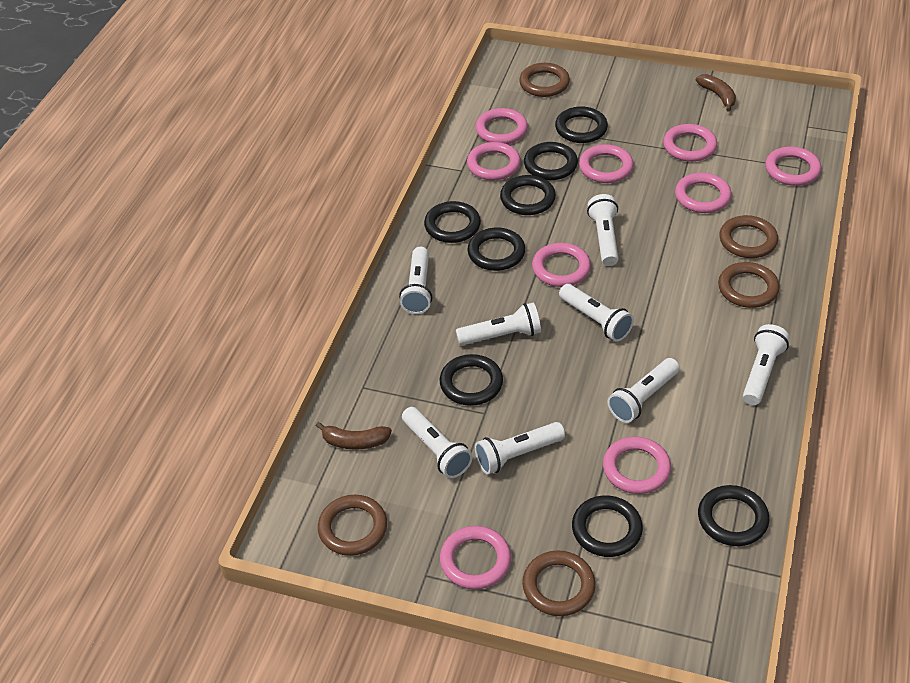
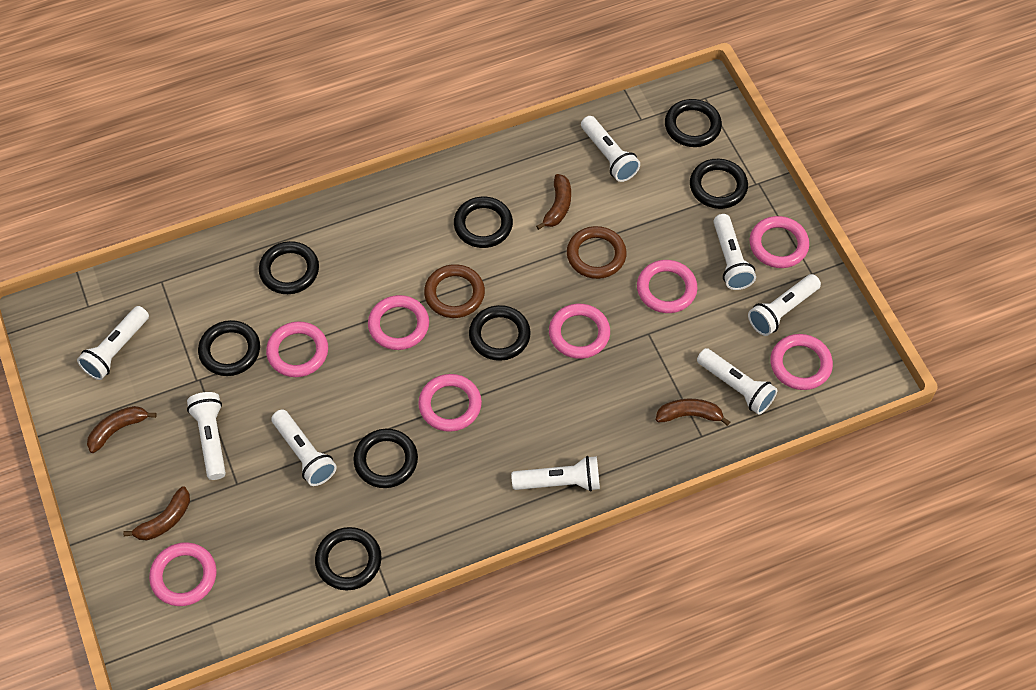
brown banana: 2 -> 4
brown ring: 5 -> 2
pink ring: 9 -> 8

